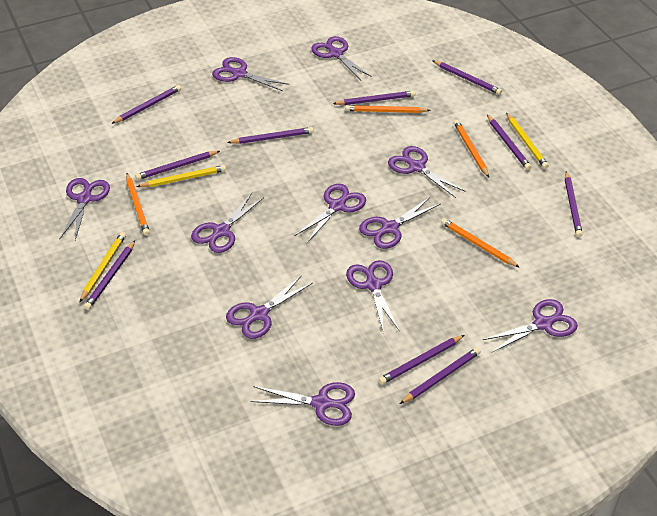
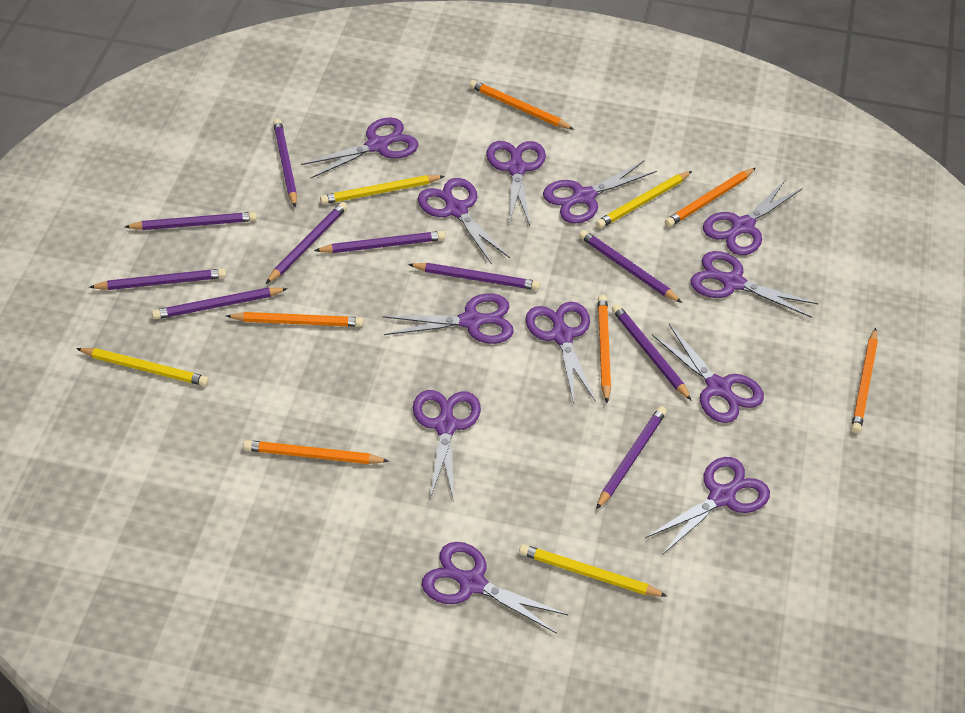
orange pencil: 4 -> 6
purple scissors: 11 -> 12
yellow pencil: 3 -> 4

